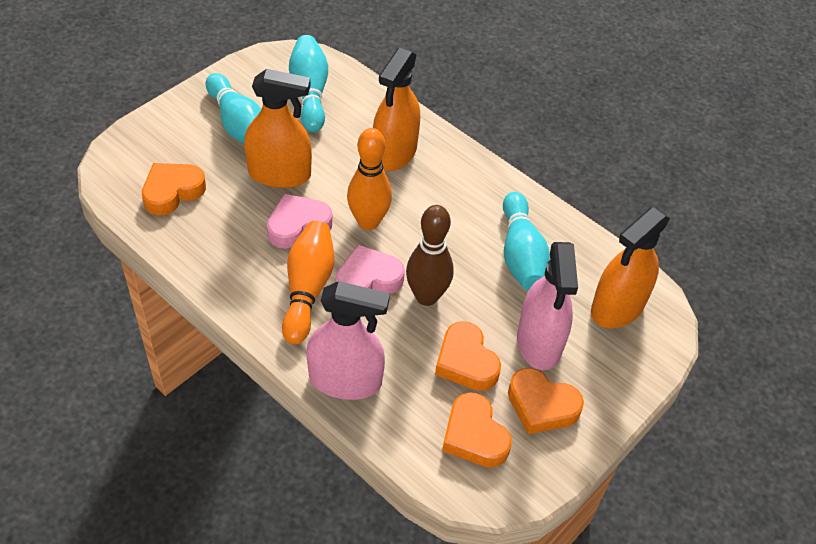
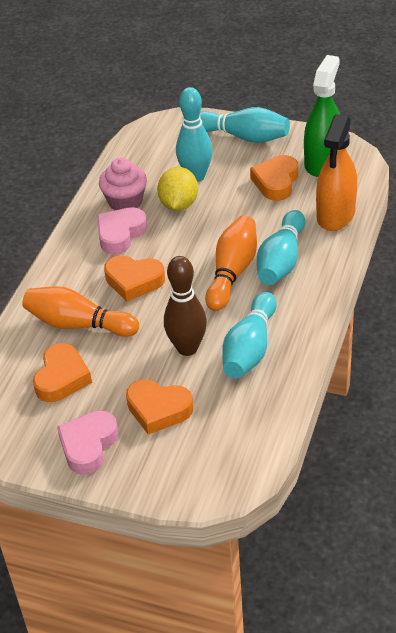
green spray bottle: 0 -> 1
orange spray bottle: 3 -> 1
pink cupcake: 0 -> 1
pink spray bottle: 2 -> 0
turquoise bowling pin: 3 -> 4
yellow lemon: 0 -> 1

